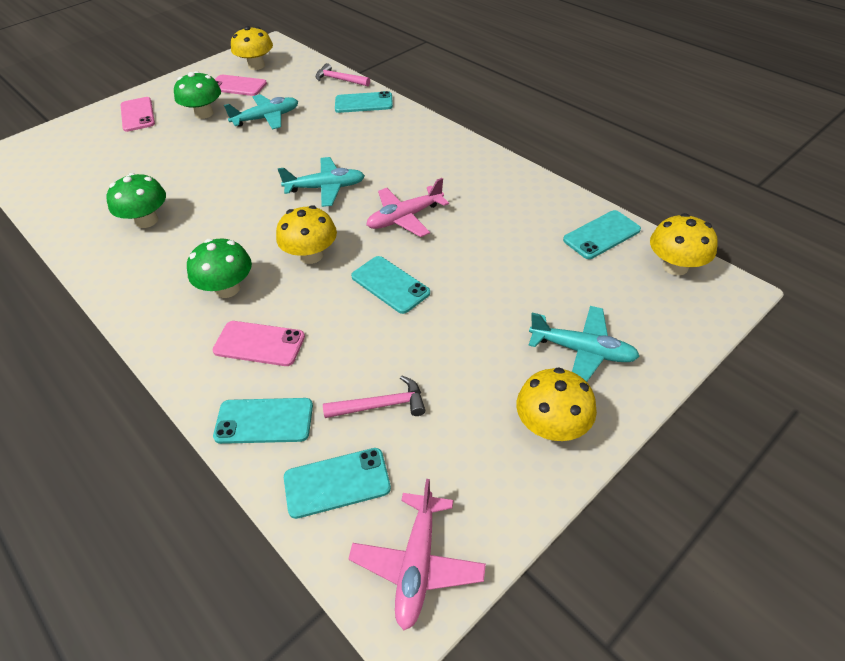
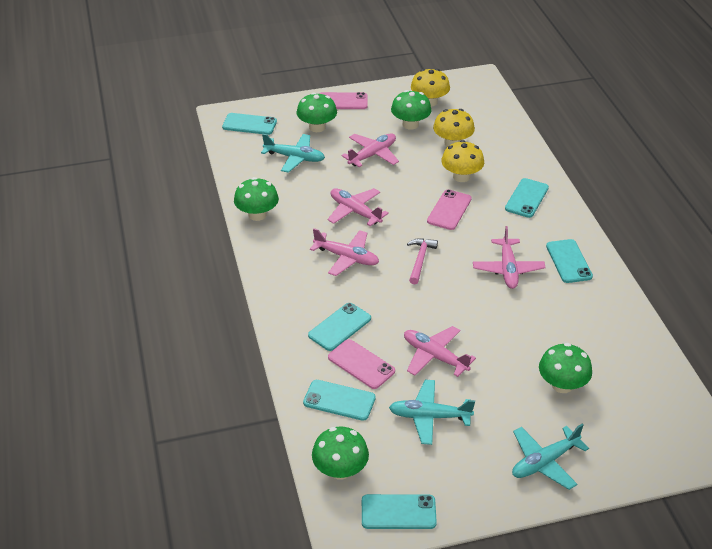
green mushroom: 3 -> 5
pink hammer: 2 -> 1
pink plane: 2 -> 5
turquoise phone: 5 -> 6
yellow mushroom: 4 -> 3

